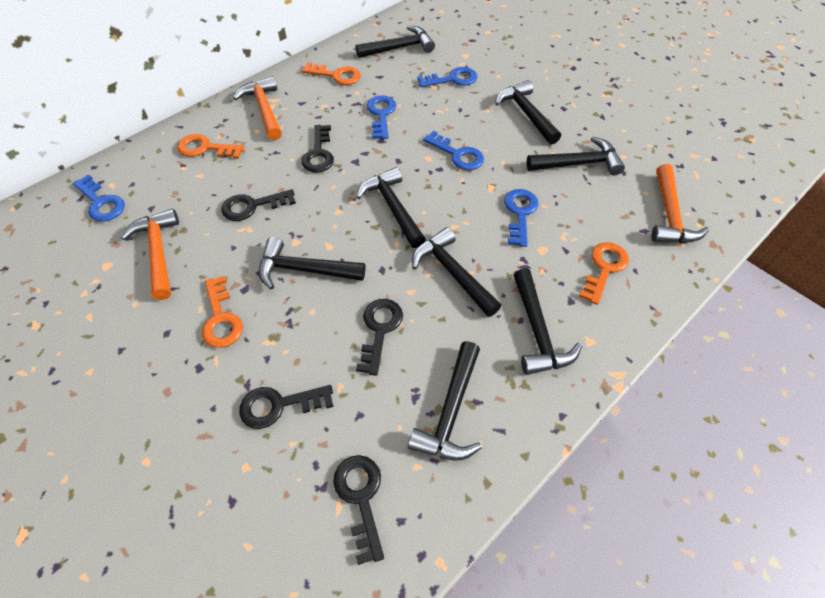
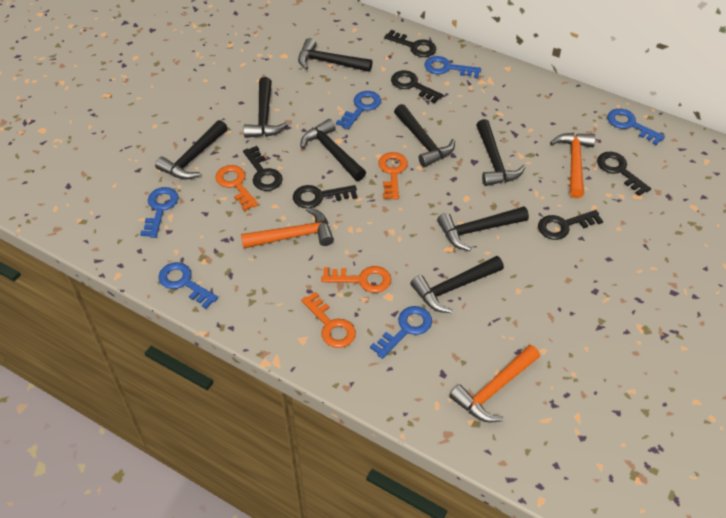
black key: 5 -> 6
blue key: 5 -> 6

